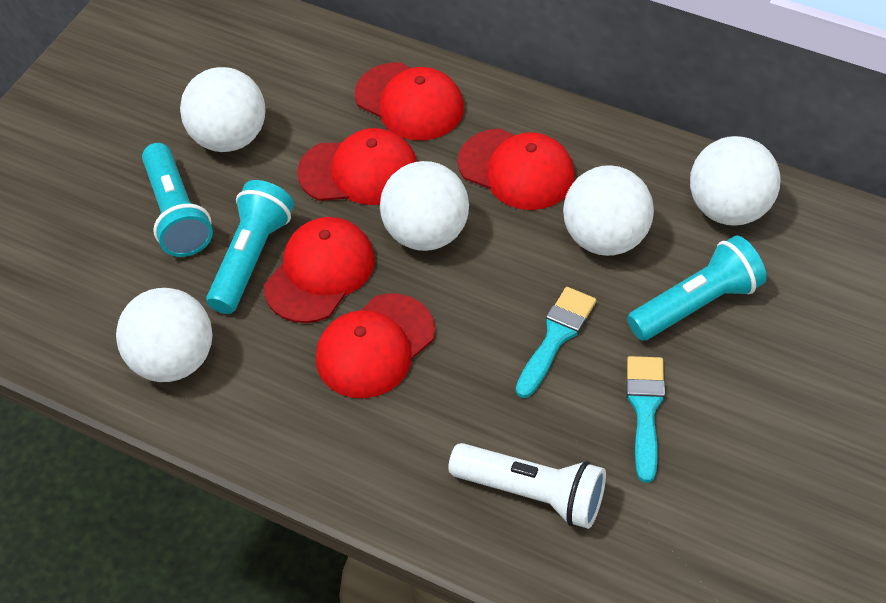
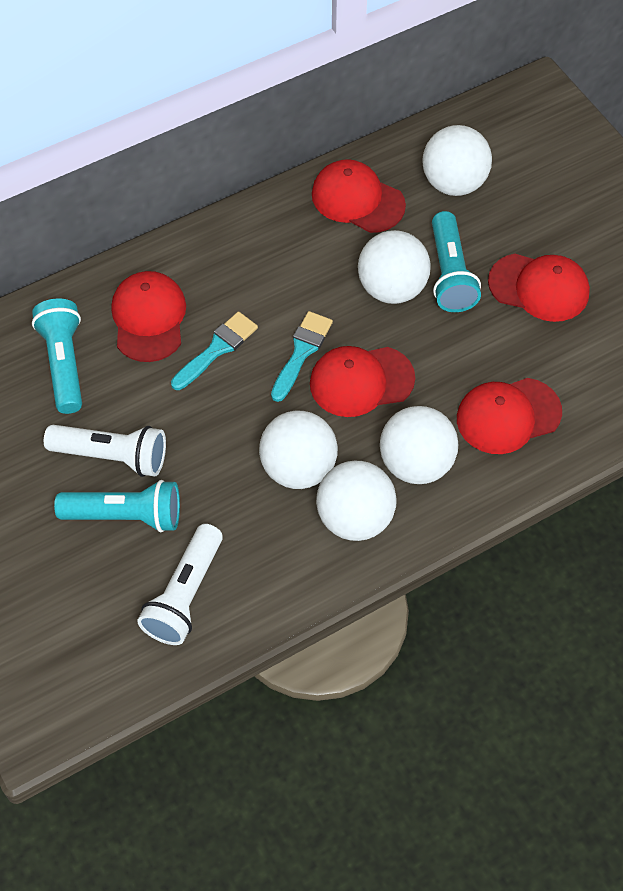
white flashlight: 1 -> 2

